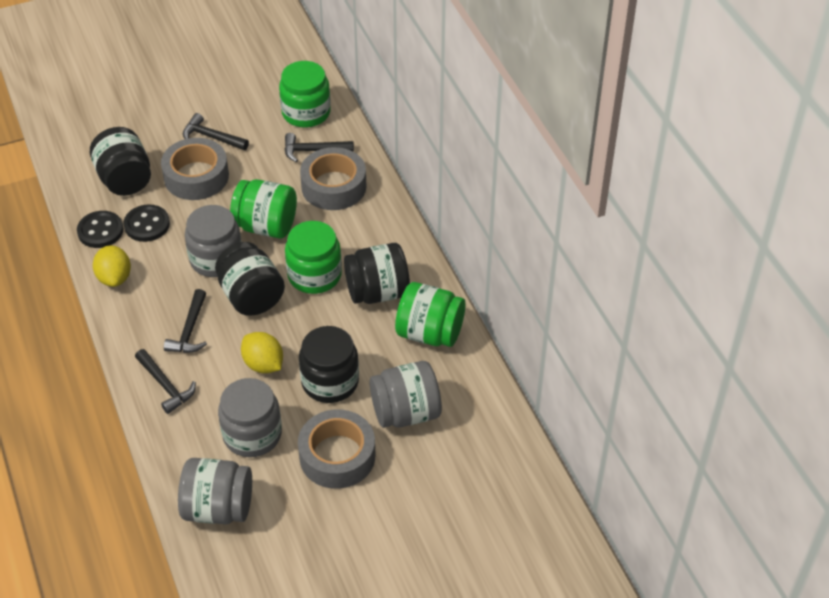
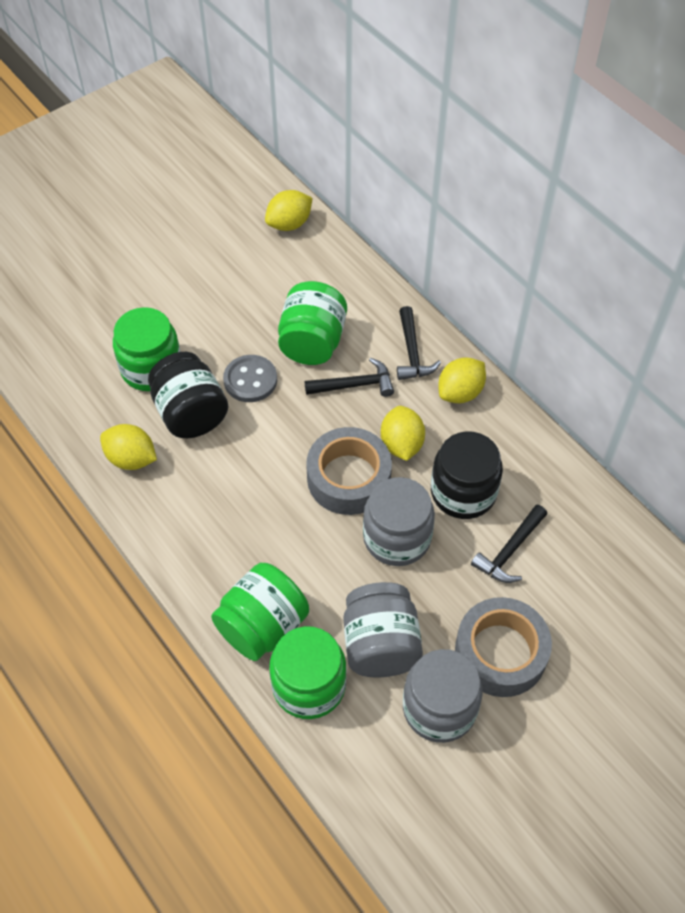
black button: 2 -> 0
black hammer: 4 -> 3
black jar: 4 -> 2
grey button: 0 -> 1
grey jar: 4 -> 3
grey tape: 3 -> 2
yellow lemon: 2 -> 4

